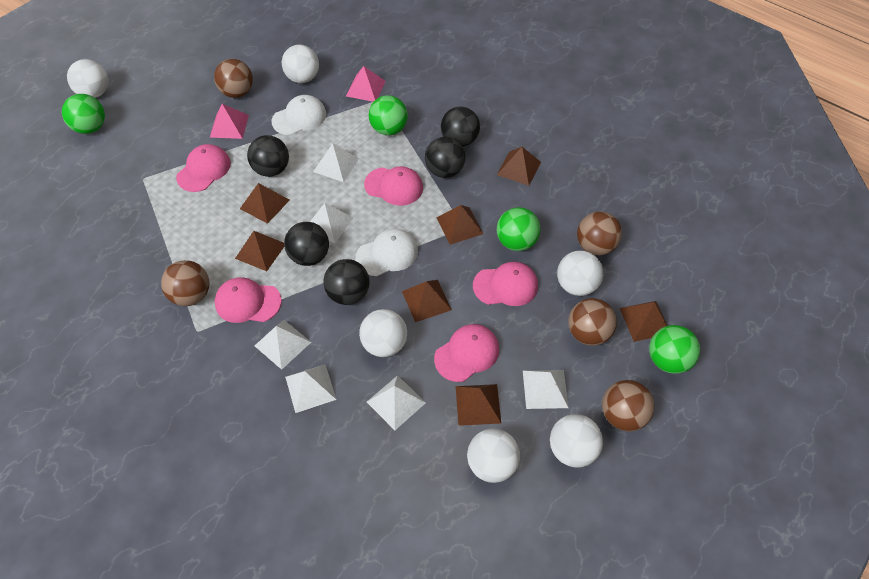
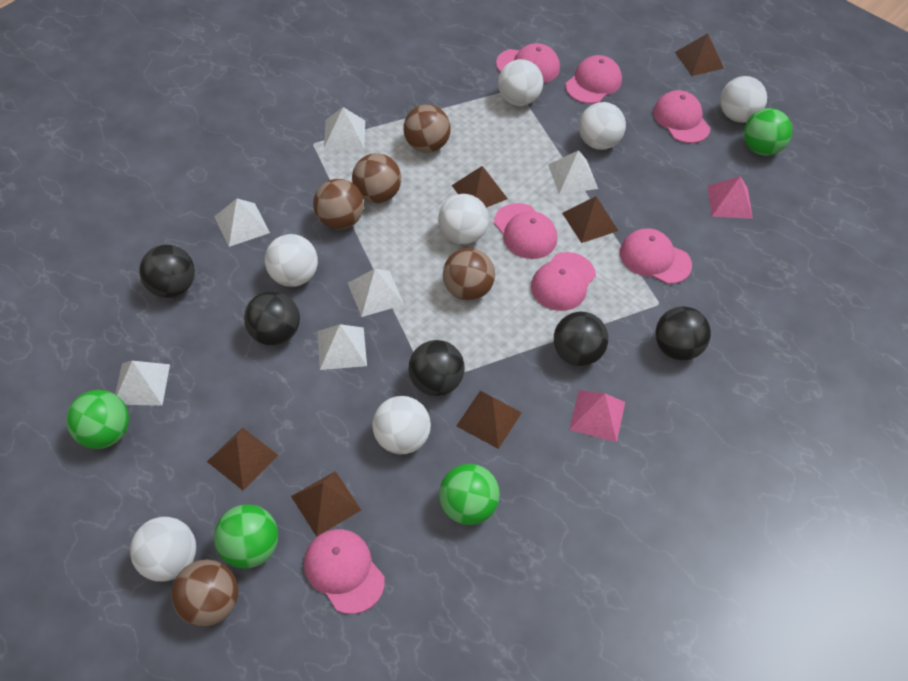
brown pyramid: 7 -> 6
pink cap: 5 -> 7
white ball: 6 -> 7
white cap: 2 -> 0

